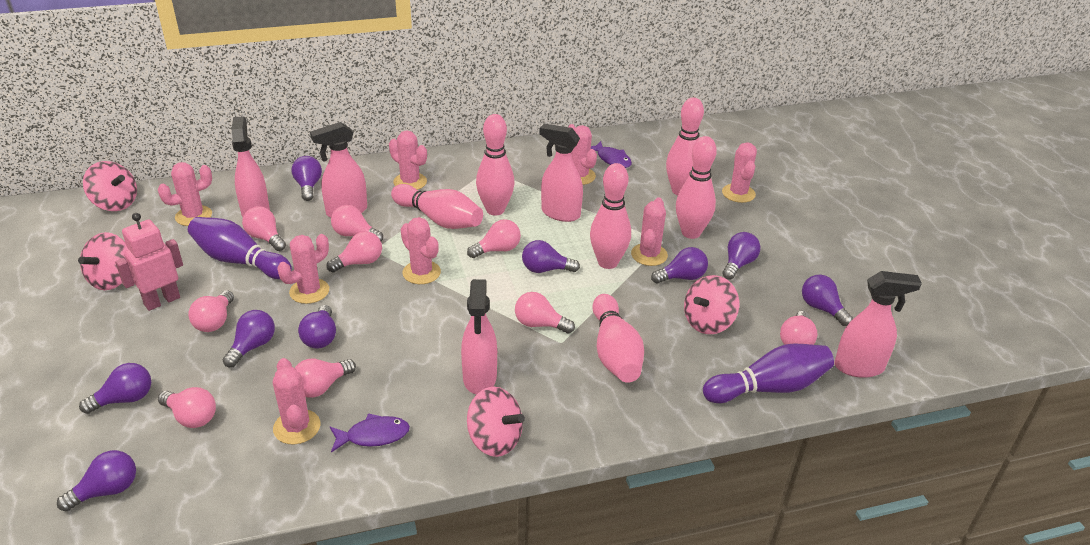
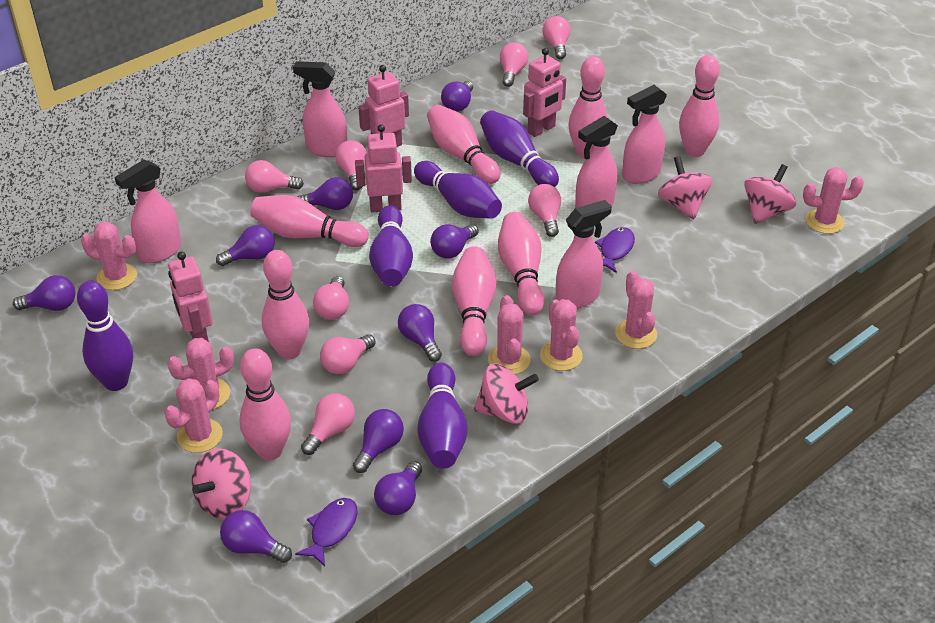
pink bowling pin: 6 -> 8
pink cactus: 8 -> 7
pink light bulb: 9 -> 8
pink robot: 1 -> 4
purple bowling pin: 2 -> 5

